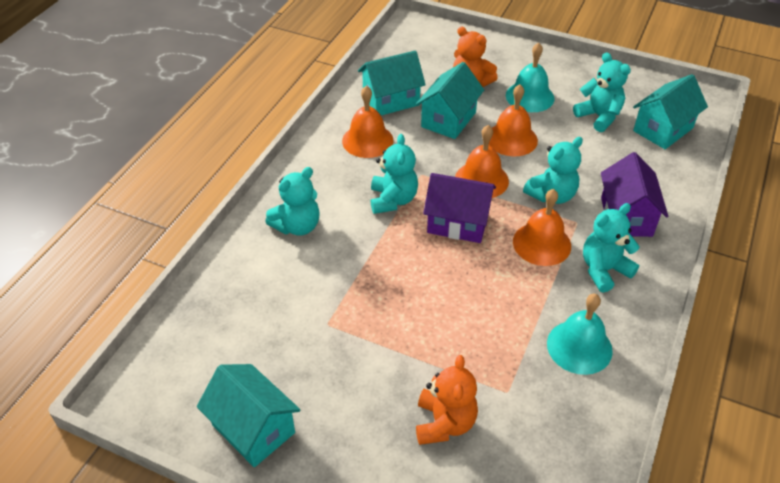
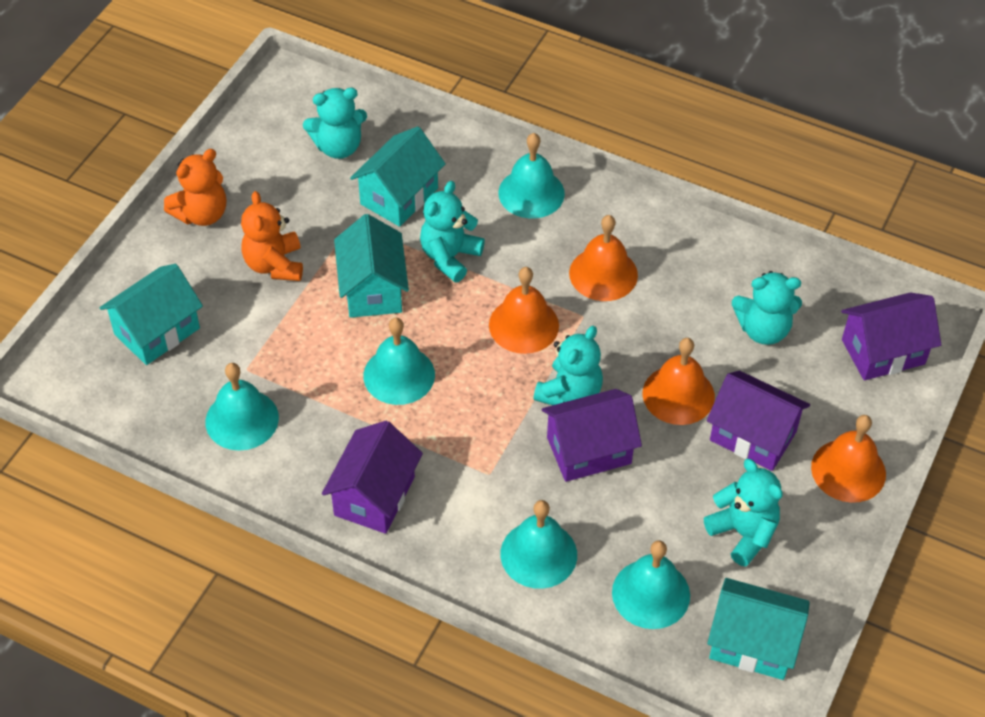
purple house: 2 -> 4
turquoise bell: 2 -> 5

